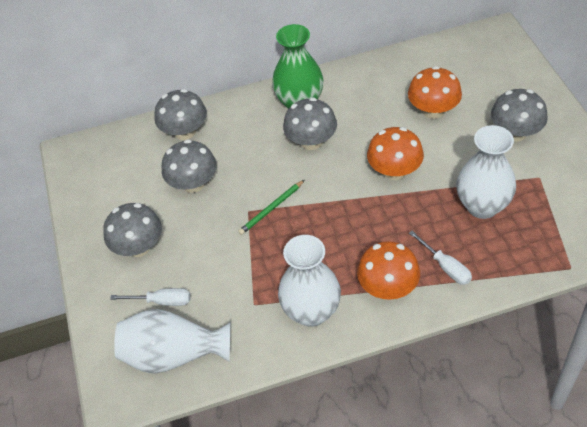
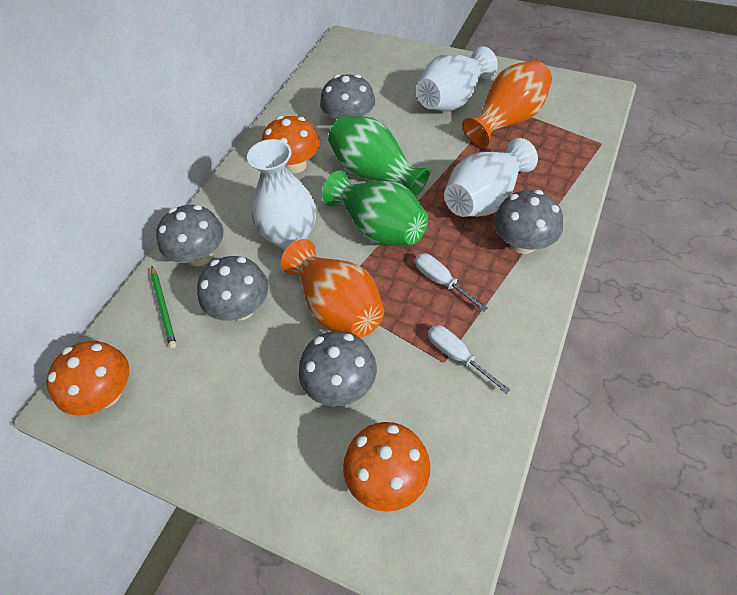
green vase: 1 -> 2
orange vase: 0 -> 2

